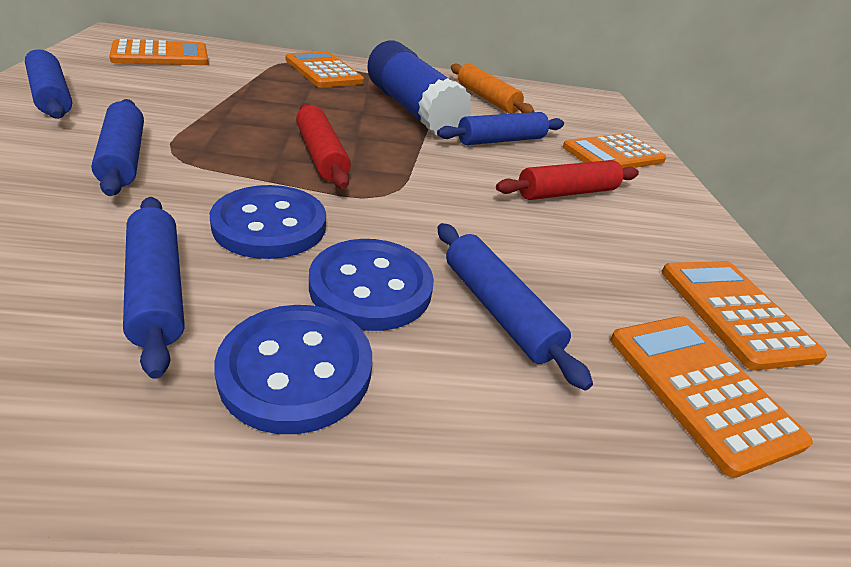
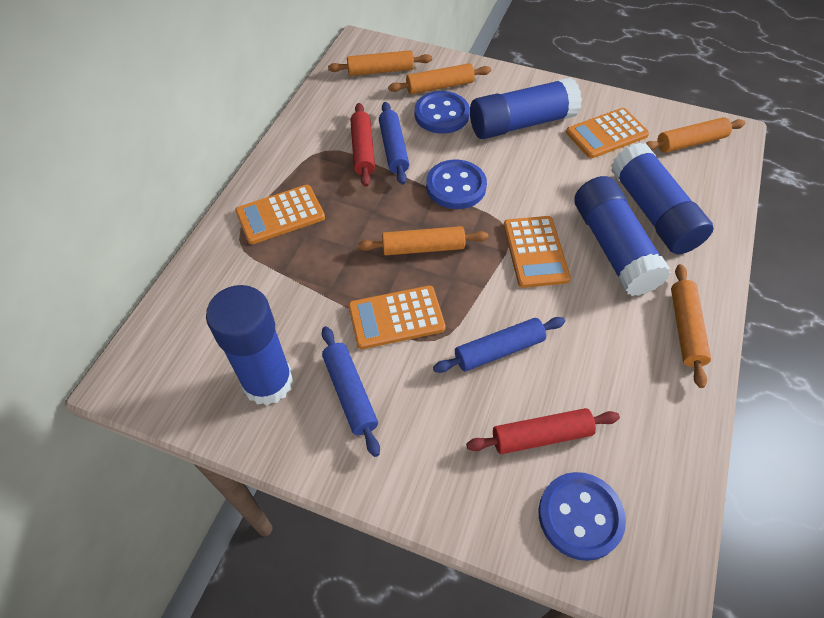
blue glue stick: 1 -> 4
blue rolling pin: 5 -> 3
orange calculator: 5 -> 4
orange rolling pin: 1 -> 5

